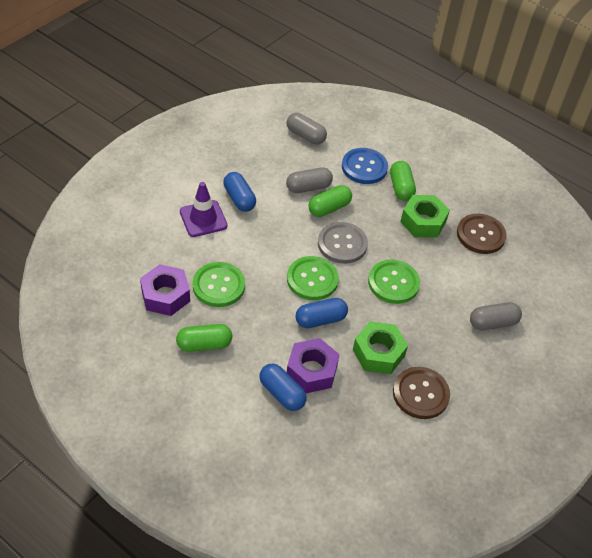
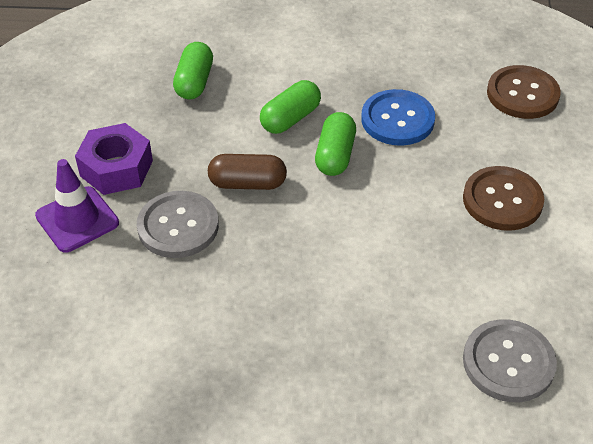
blue capsule: 3 -> 0
brown capsule: 0 -> 1
green button: 3 -> 0
green nut: 2 -> 0
grey button: 1 -> 2
grey capsule: 3 -> 0
purple nut: 2 -> 1

